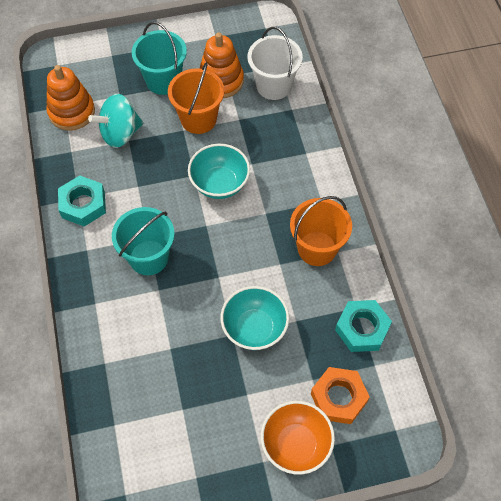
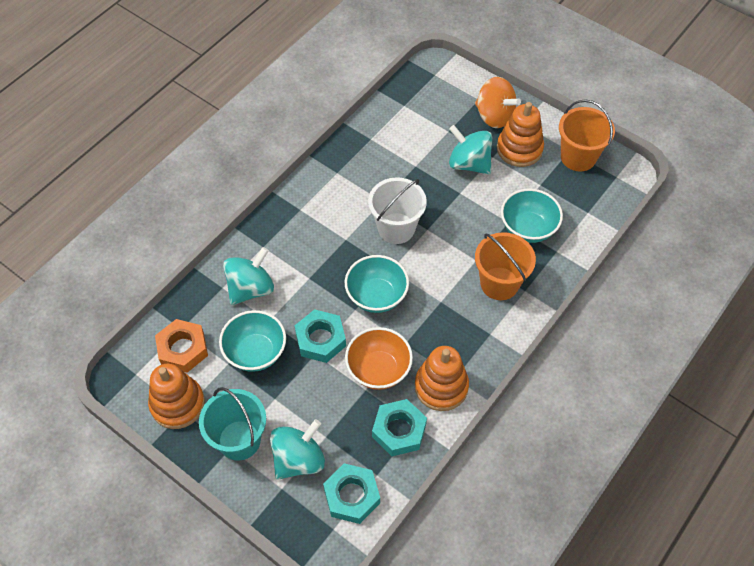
orange spinning top: 0 -> 1
orange stacking toy: 2 -> 3
turquoise bowl: 2 -> 3
turquoise bucket: 2 -> 1
turquoise nut: 2 -> 3
turquoise spinning top: 1 -> 3

